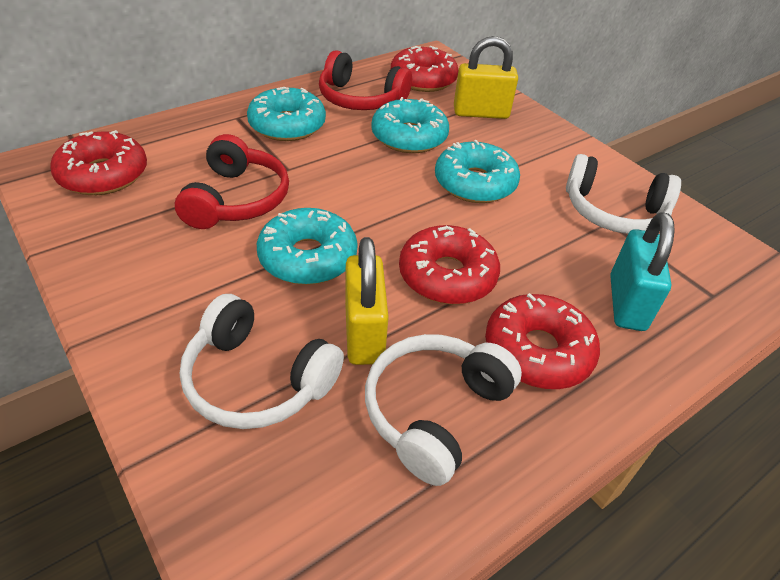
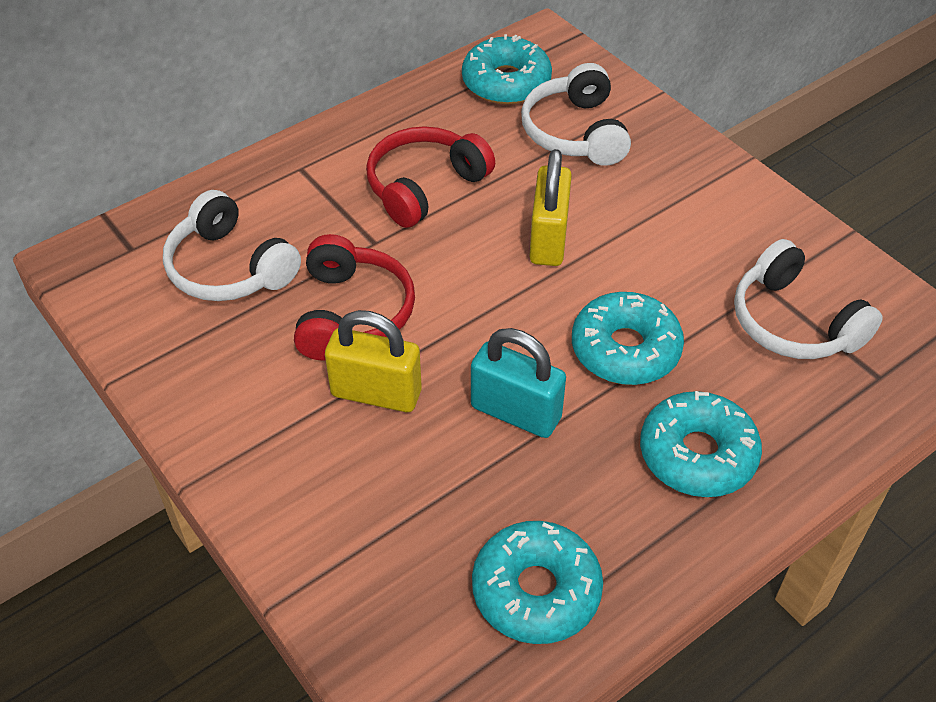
red donut: 4 -> 0

